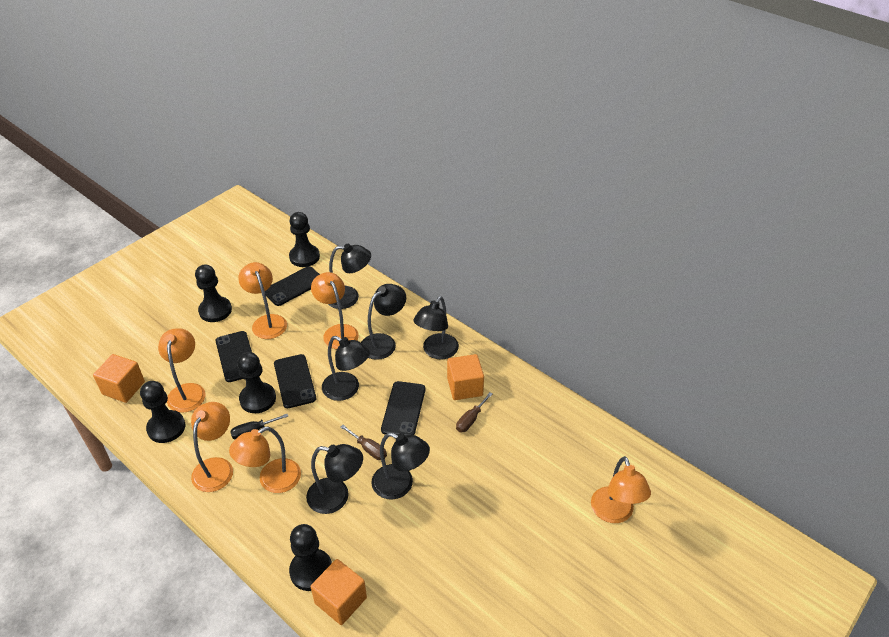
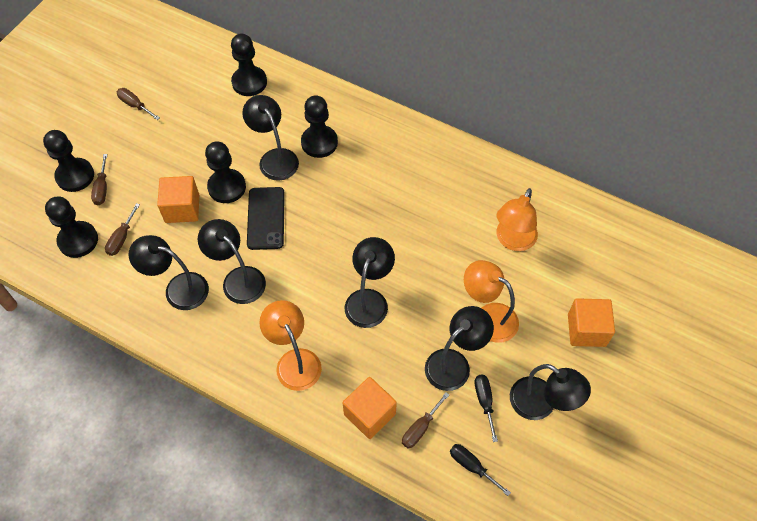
black phone: 4 -> 1
black screwdriver: 1 -> 2
brown screwdriver: 2 -> 4
orange lamp: 6 -> 3

